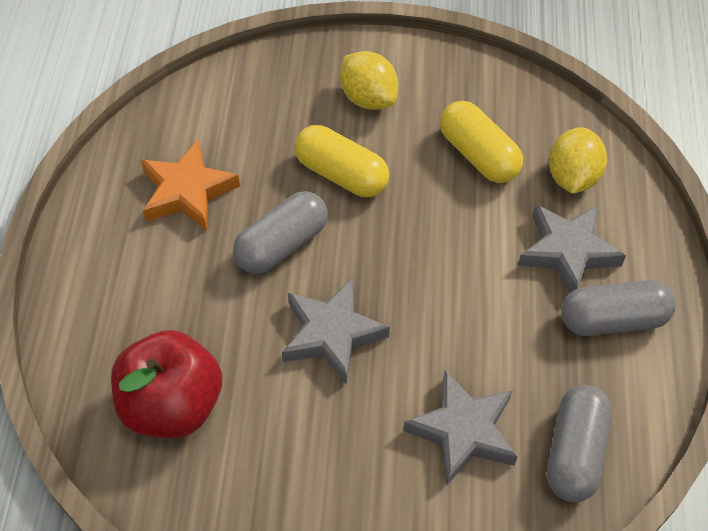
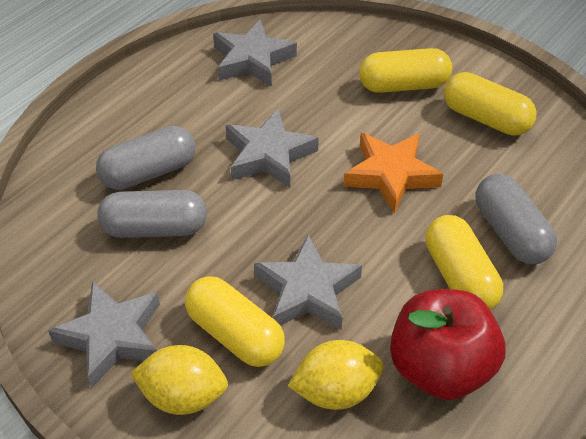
grey star: 3 -> 4
yellow capsule: 2 -> 4

